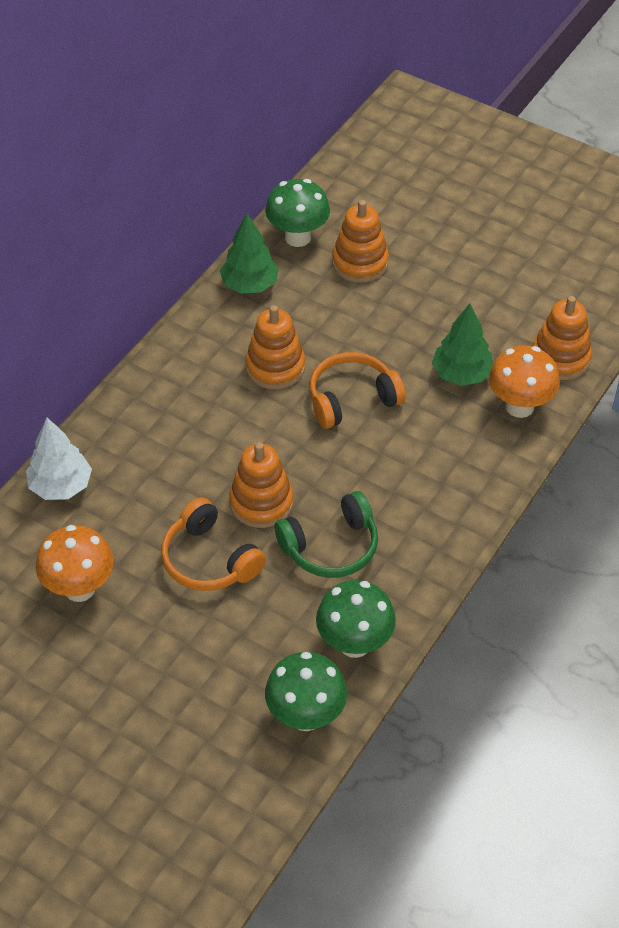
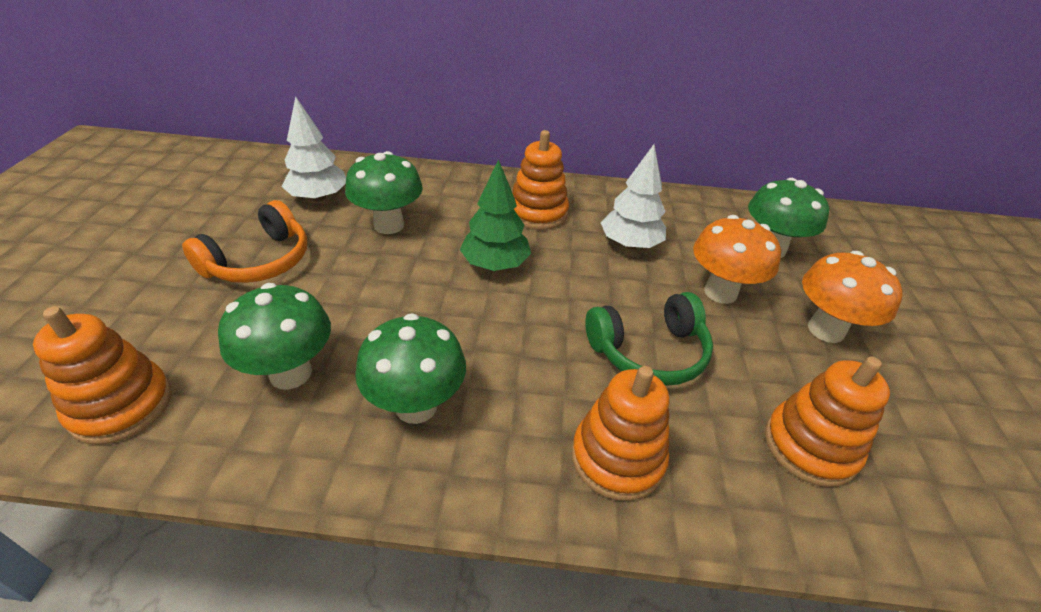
green mushroom: 3 -> 4
green tree: 2 -> 1
orange headphones: 2 -> 1
white tree: 1 -> 2

